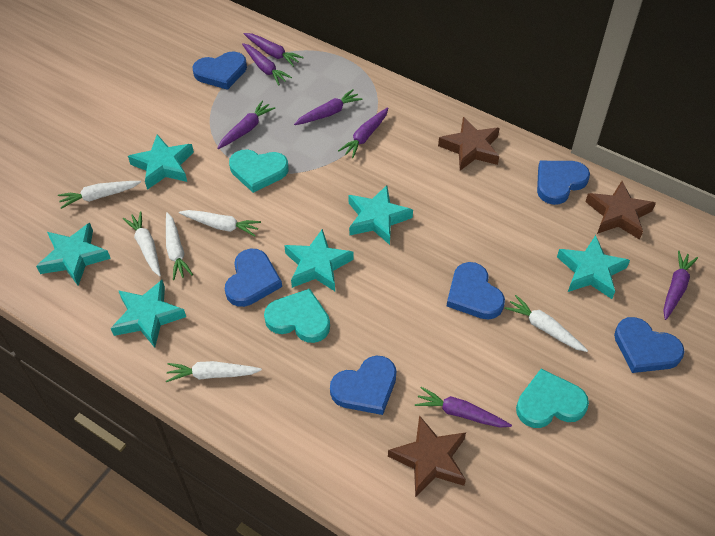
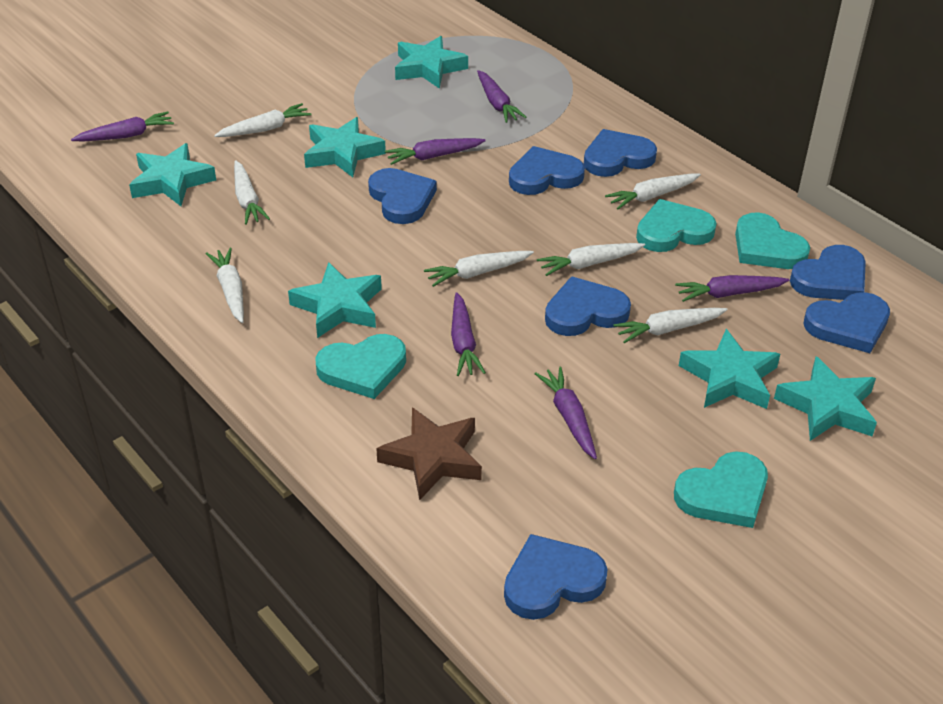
blue heart: 6 -> 7
brown star: 3 -> 1
purple carrot: 7 -> 6
turquoise heart: 3 -> 4
white carrot: 6 -> 7

